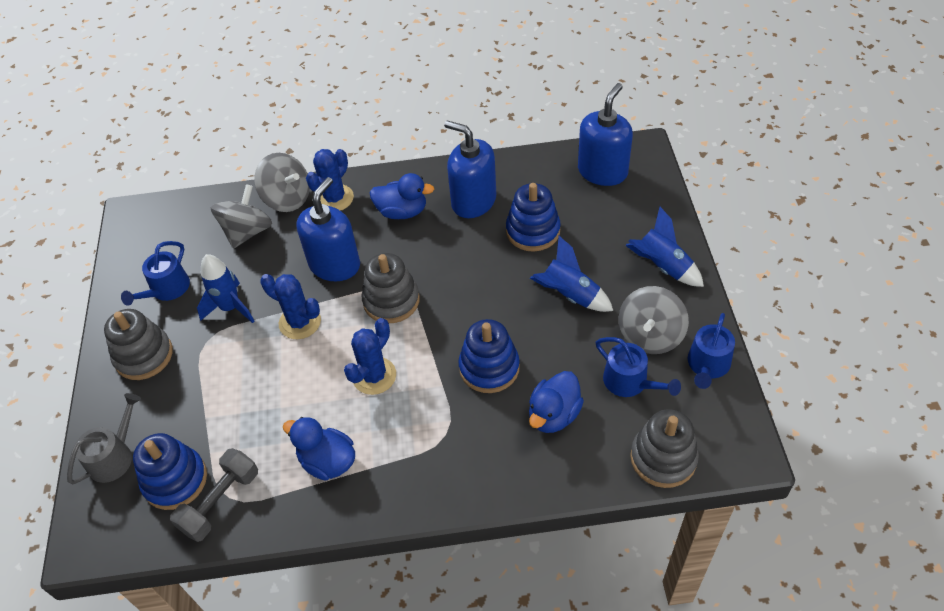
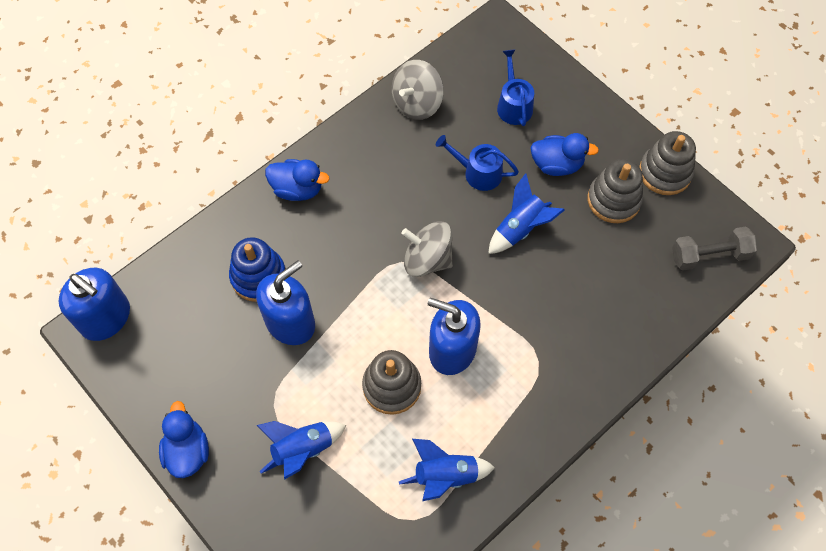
blue cactus: 3 -> 0
blue stacking toy: 3 -> 1
blue watering can: 3 -> 2
grey spinning top: 3 -> 2
grey watering can: 1 -> 0

